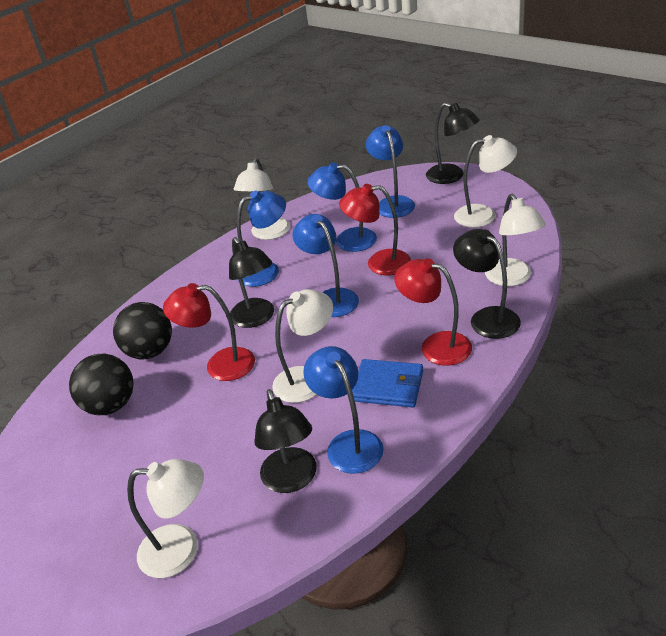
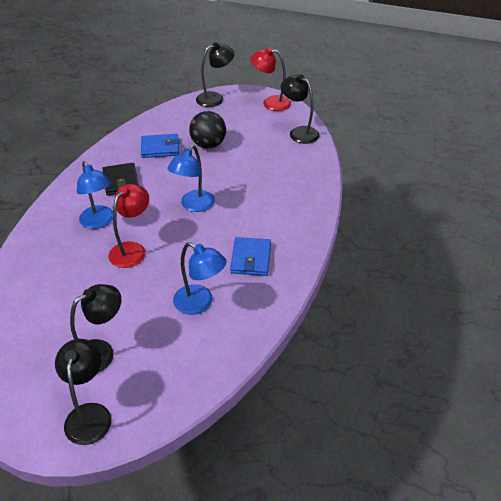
black ball: 2 -> 1
black wallet: 0 -> 1
blue lamp: 5 -> 3
blue wallet: 1 -> 2
red lamp: 3 -> 2
white lamp: 5 -> 0

